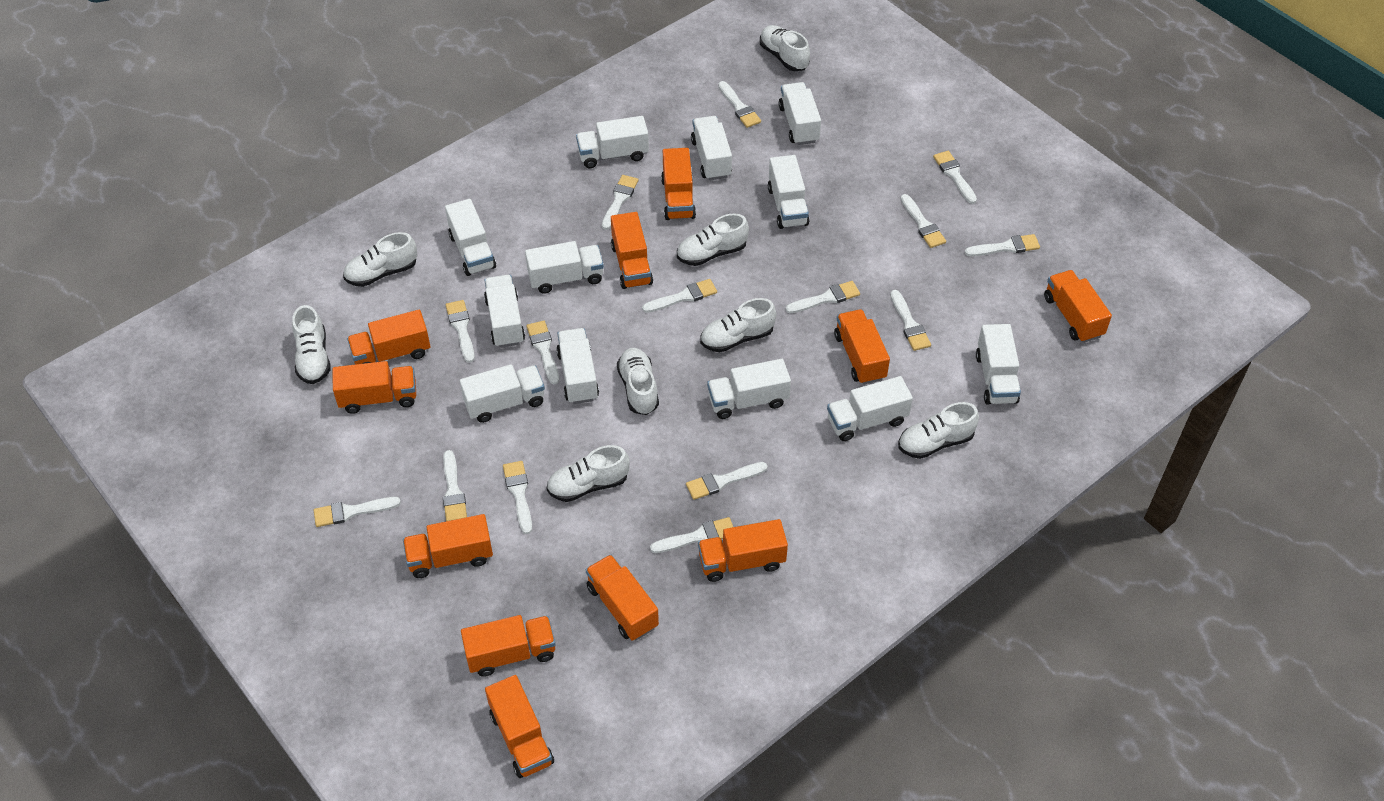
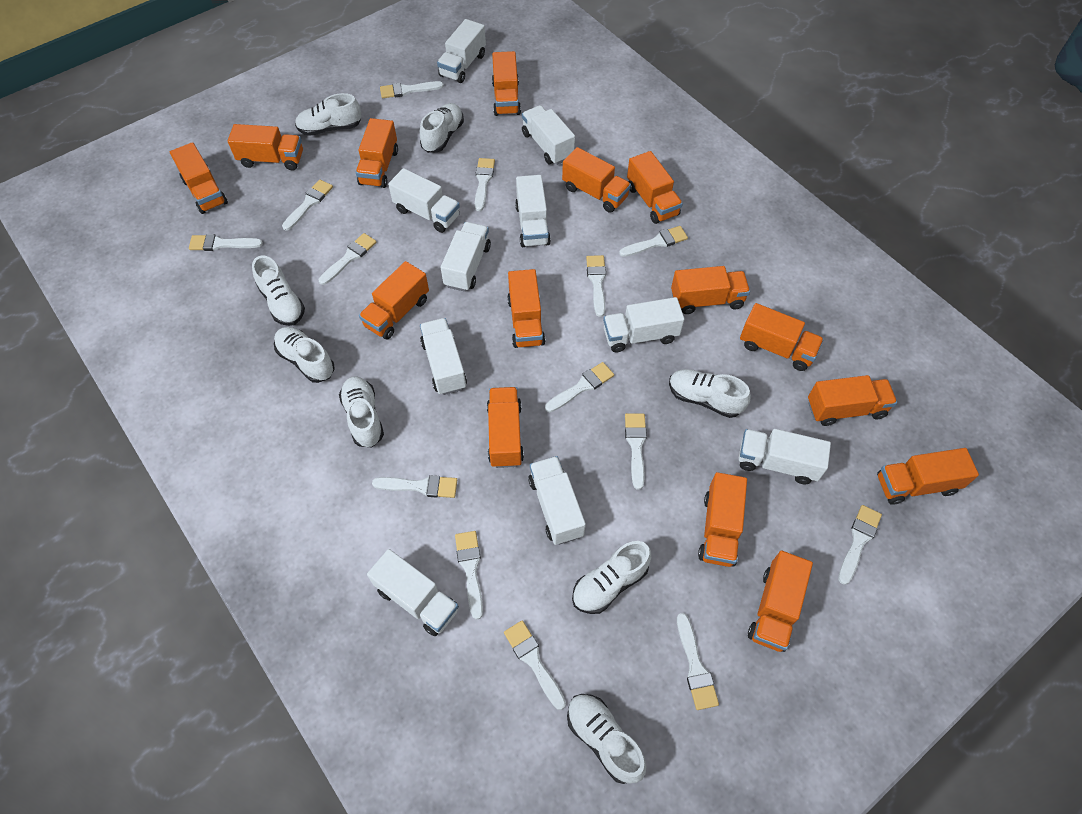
orange truck: 11 -> 15
white brush: 15 -> 14
white truck: 12 -> 10

